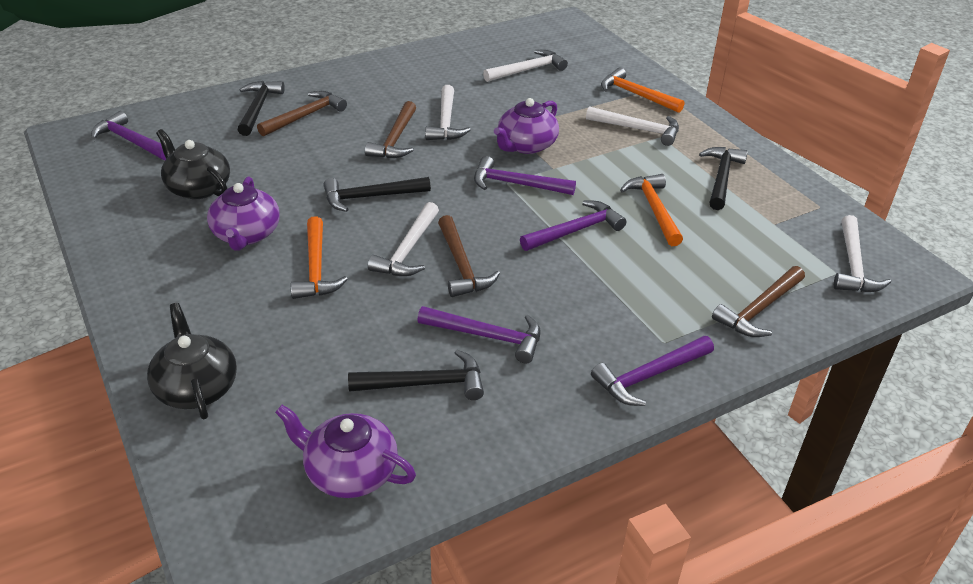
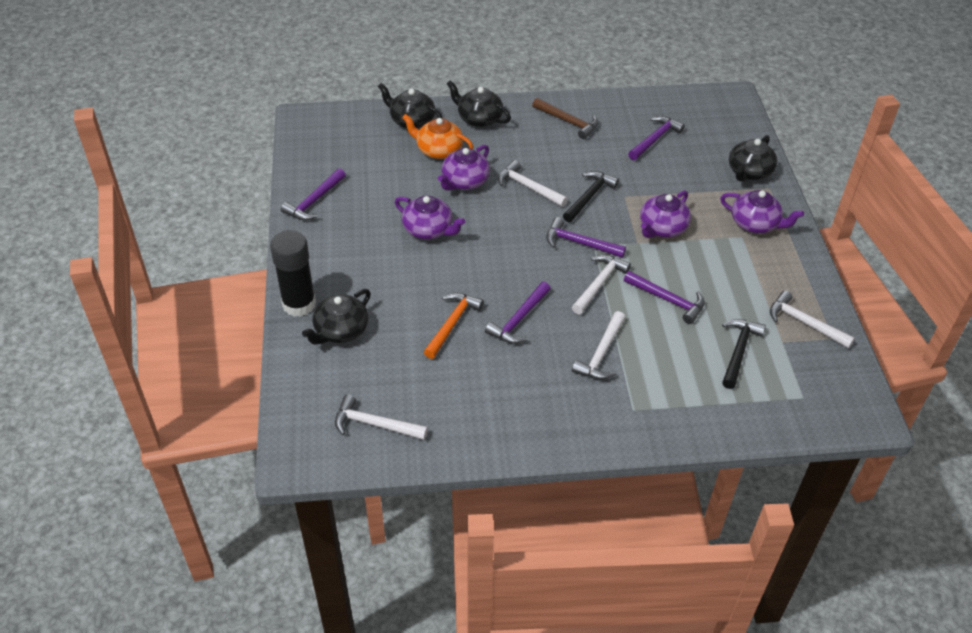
black glue stick: 0 -> 1
black hammer: 4 -> 2
black teapot: 2 -> 4
brown hammer: 4 -> 1
orange hammer: 3 -> 1
orange teapot: 0 -> 1
purple teapot: 3 -> 4

